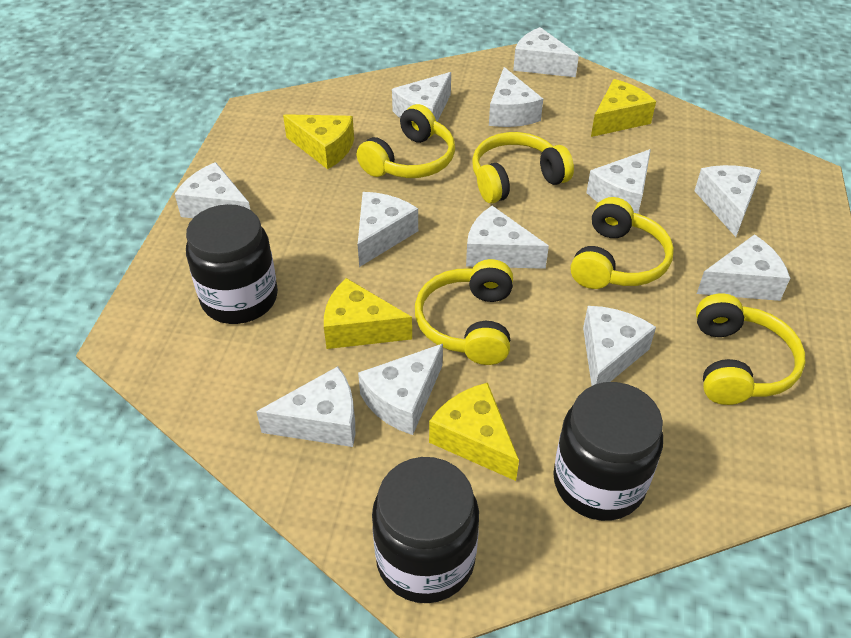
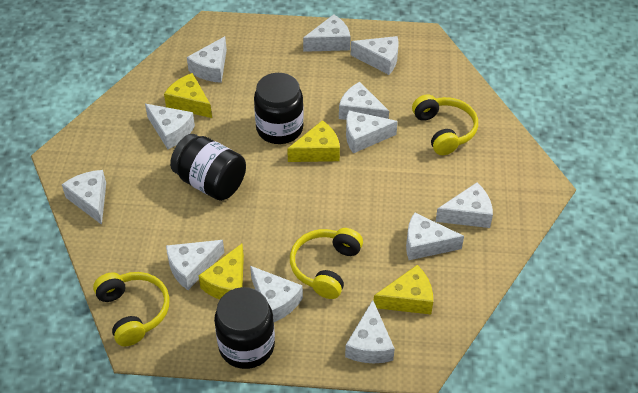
yellow headphones: 5 -> 3

